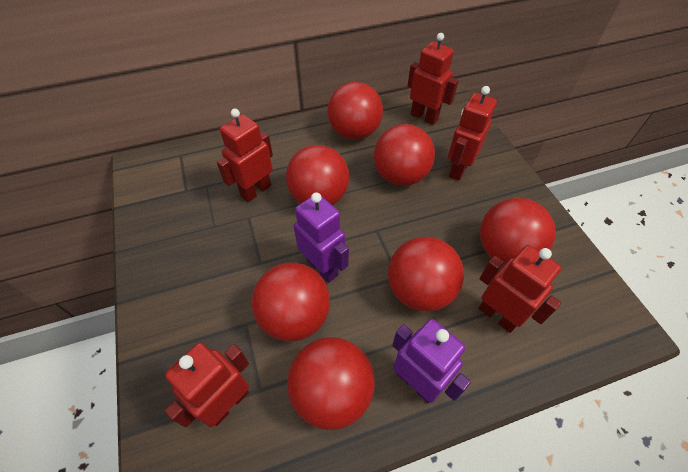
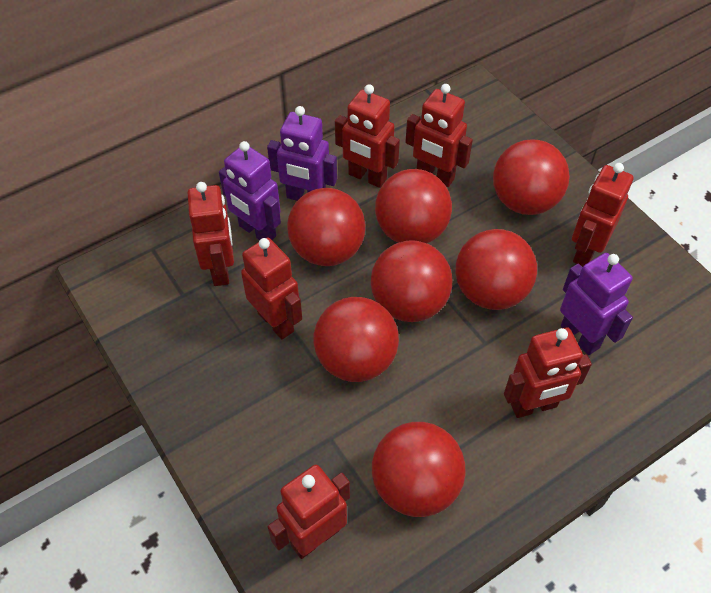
purple robot: 2 -> 3
red robot: 5 -> 7

